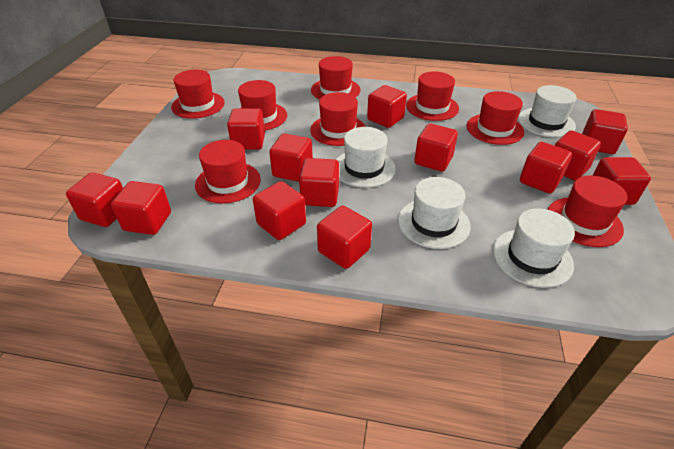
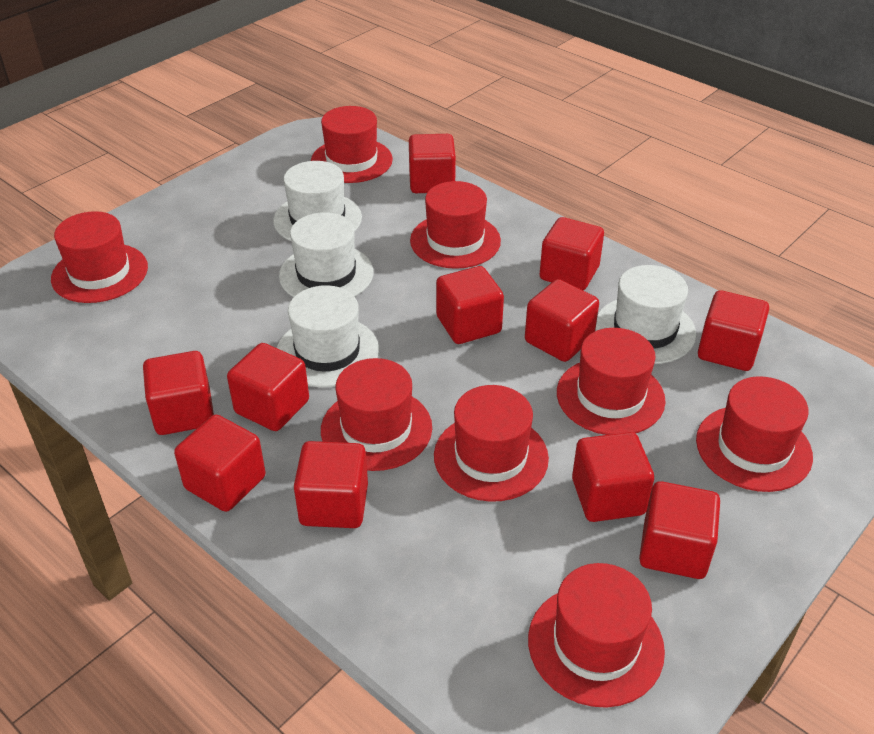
red cube: 13 -> 11

